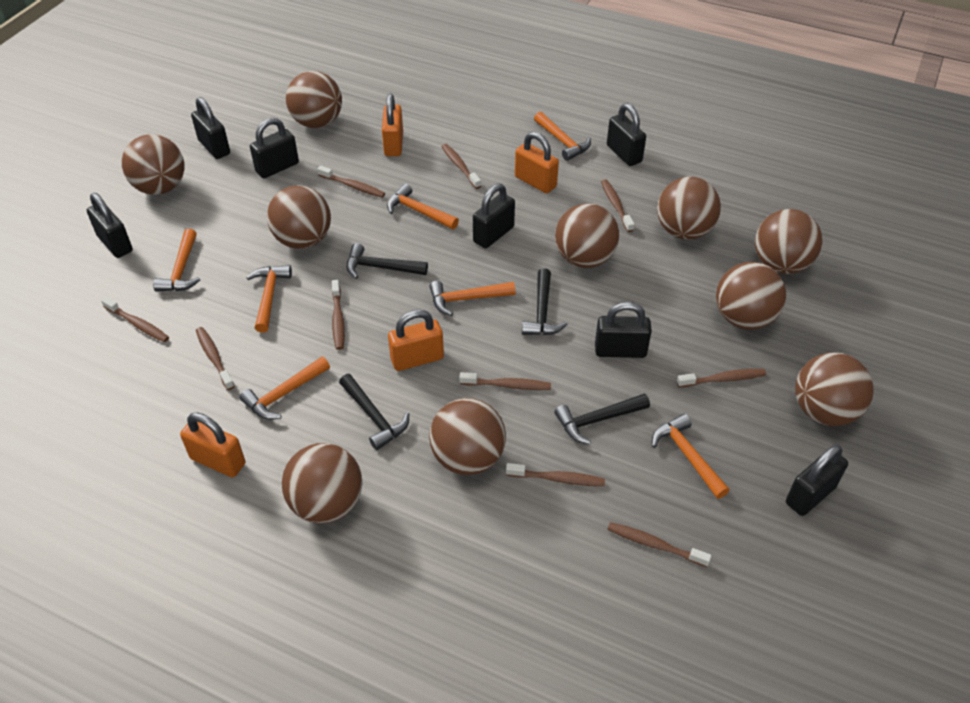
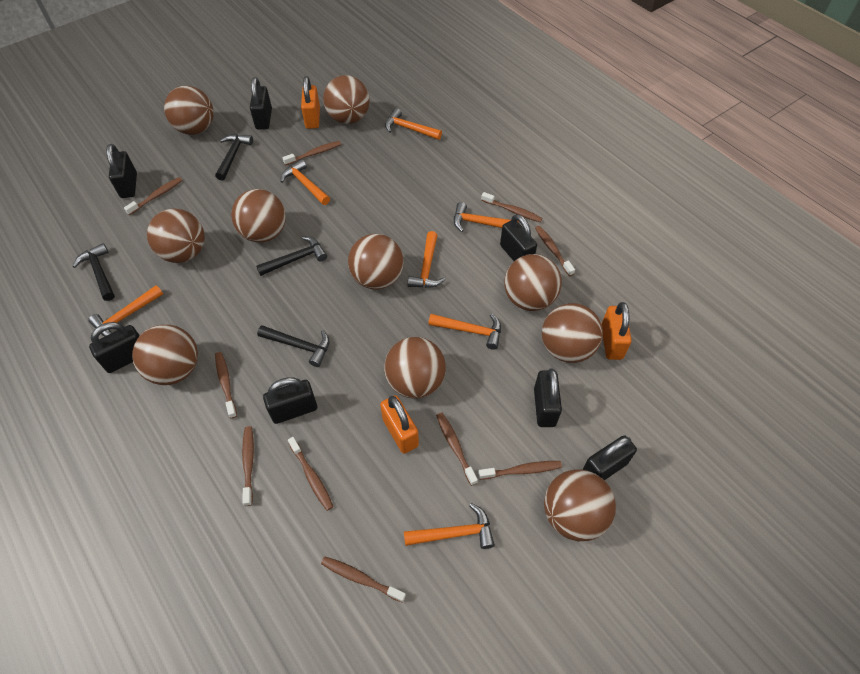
orange padlock: 4 -> 3

